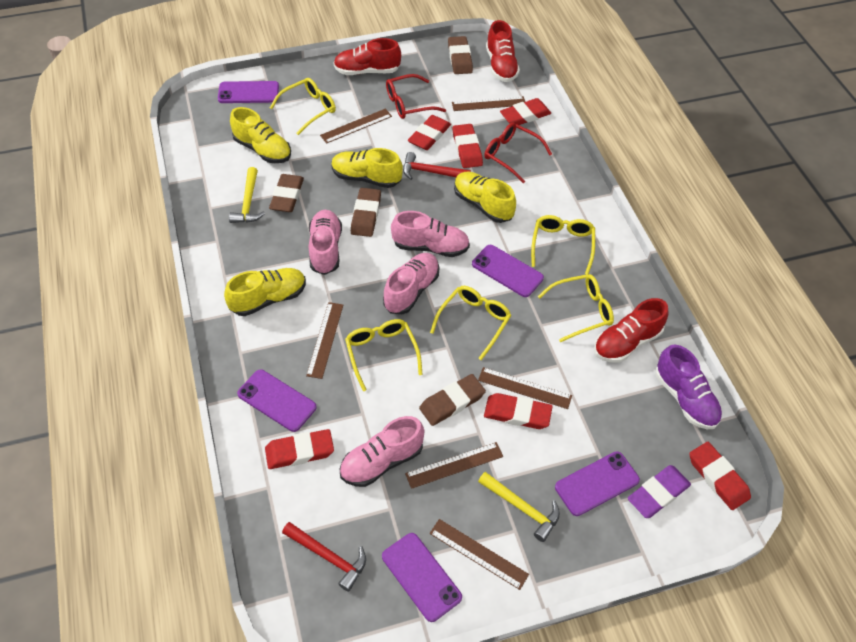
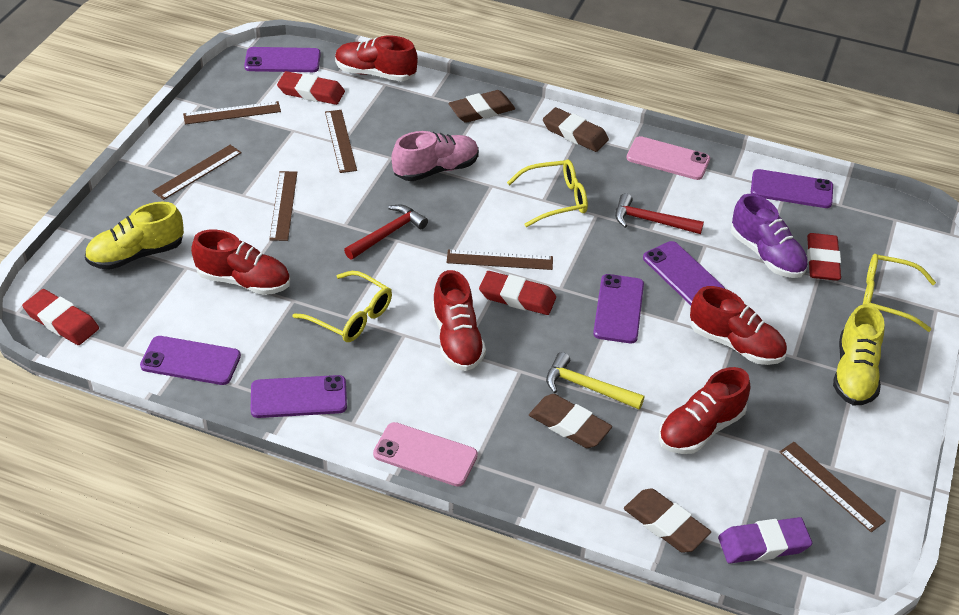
pink phone: 0 -> 2
pink shoe: 4 -> 1
purple phone: 5 -> 6
red eraser: 6 -> 4
red glasses: 2 -> 0
red shoe: 3 -> 5
yellow glasses: 5 -> 3
yellow hammer: 2 -> 1
yellow shoe: 4 -> 2

